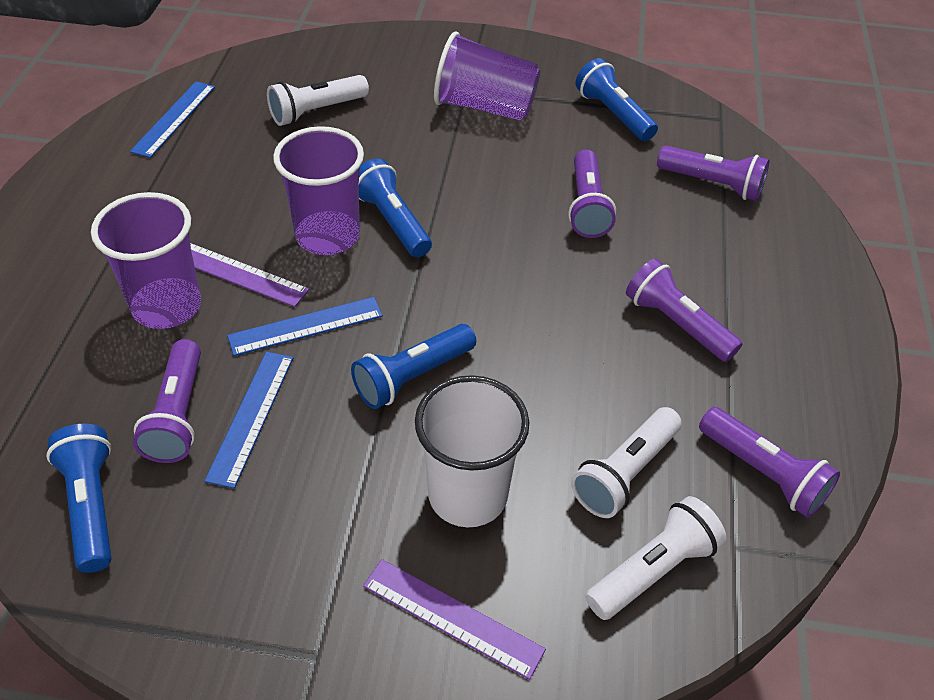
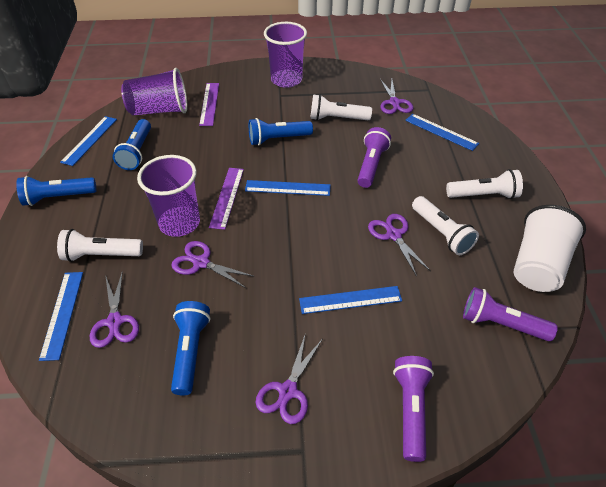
blue ruler: 3 -> 5
purple flashlight: 5 -> 3
purple scissors: 0 -> 5
white flashlight: 3 -> 4

